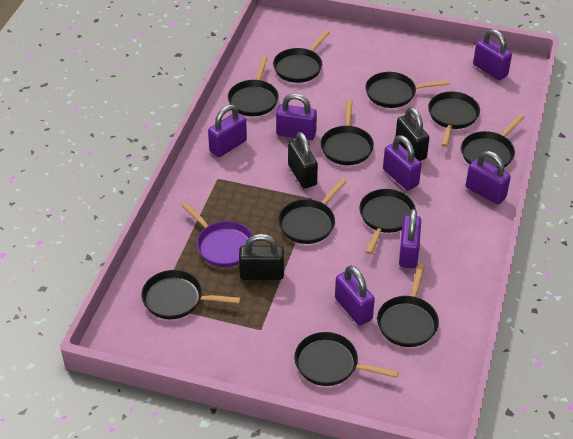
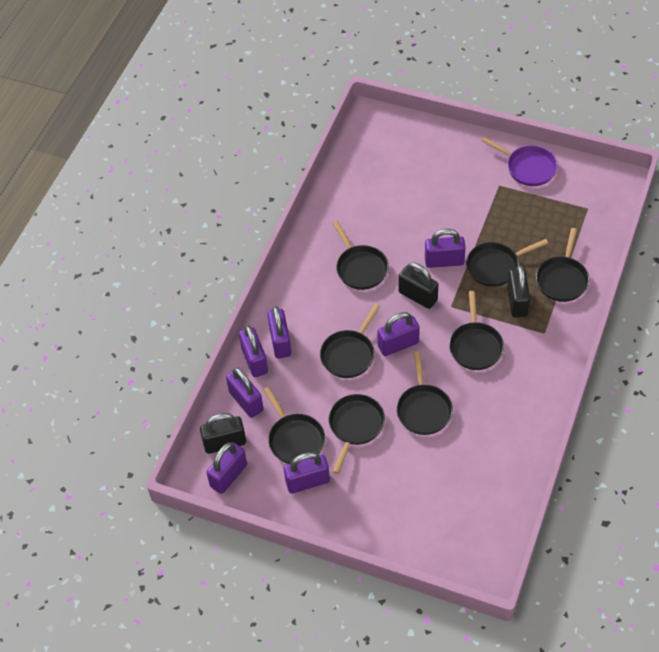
black pan: 11 -> 8

